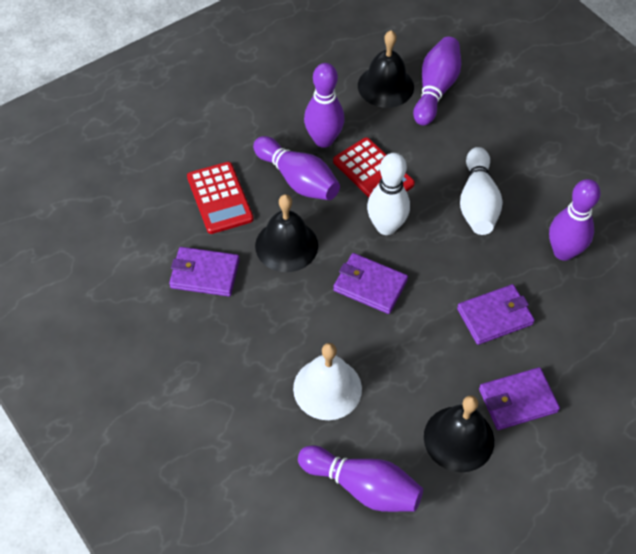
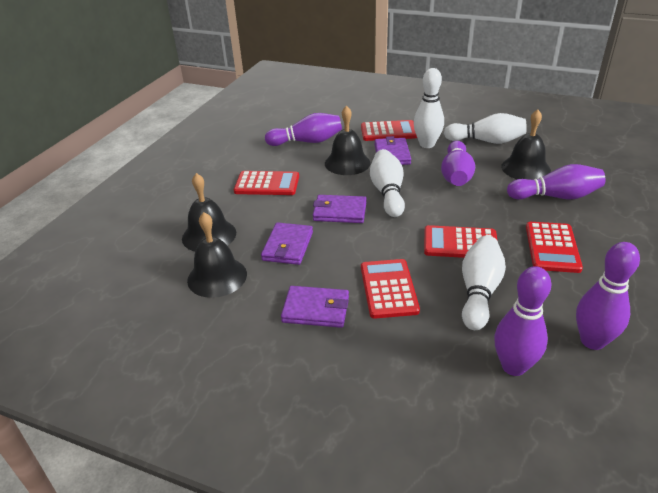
black bell: 3 -> 4
red calculator: 2 -> 5
white bell: 1 -> 0
white bowling pin: 2 -> 4

